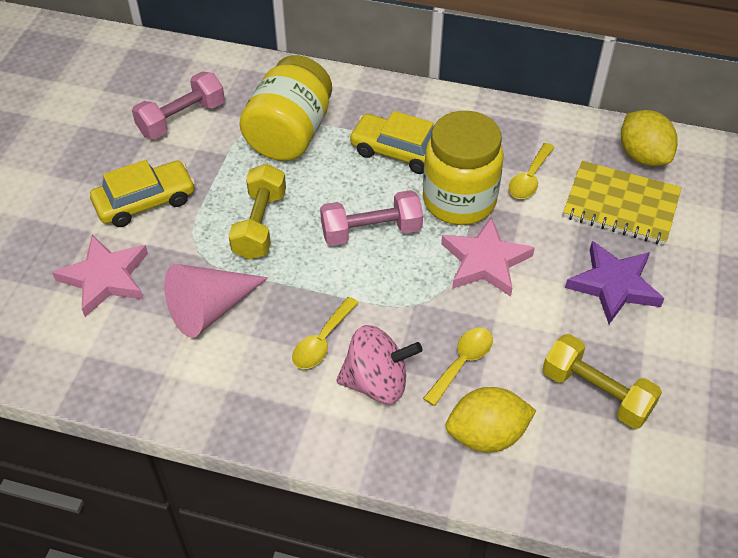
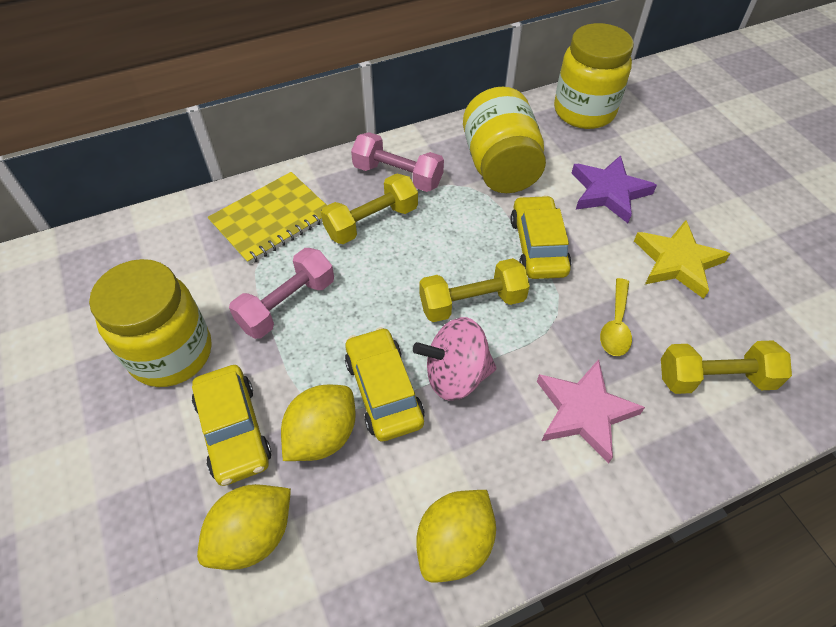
pink cone: 1 -> 0
pink star: 2 -> 1
yellow car: 2 -> 3
yellow dumbbell: 2 -> 3
yellow jar: 2 -> 3
yellow lemon: 2 -> 3
yellow spoon: 3 -> 1
yellow star: 0 -> 1

